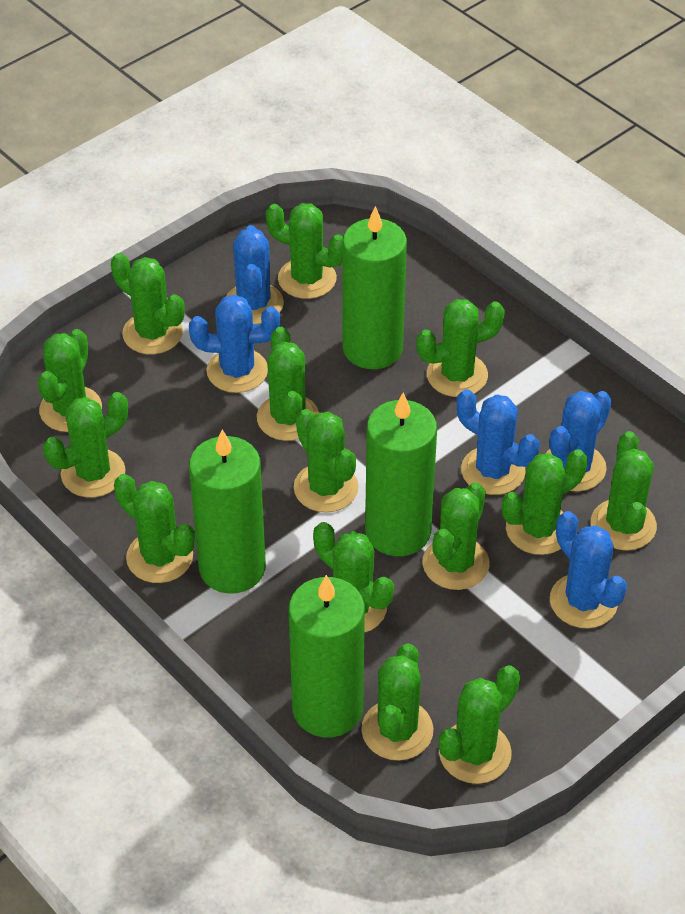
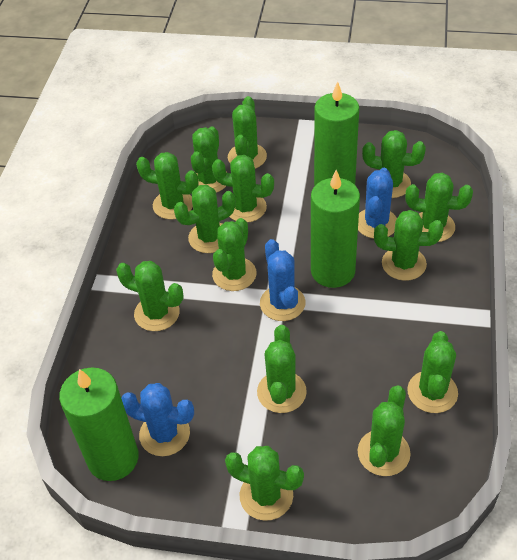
blue cactus: 5 -> 3
green candle: 4 -> 3

